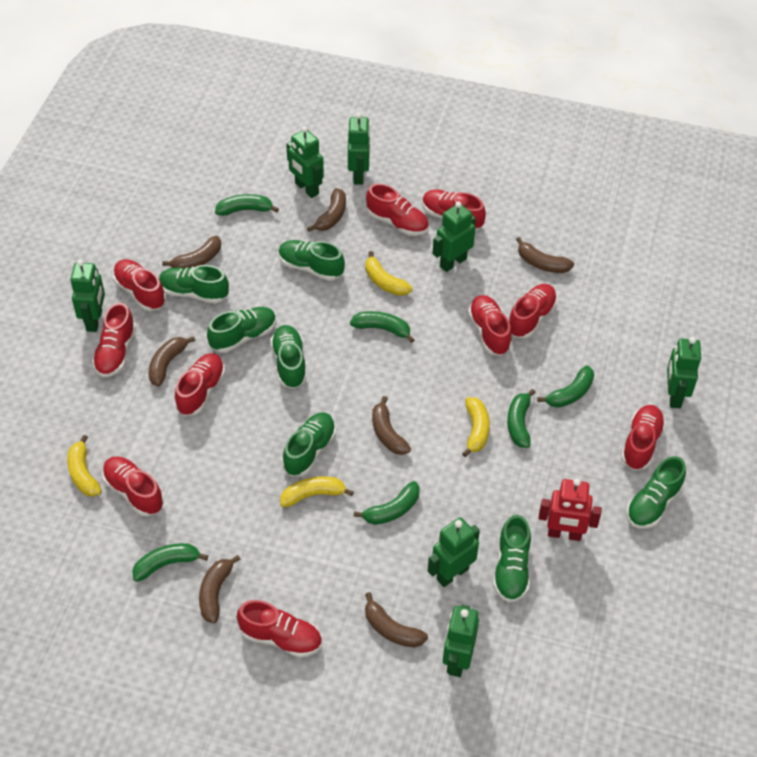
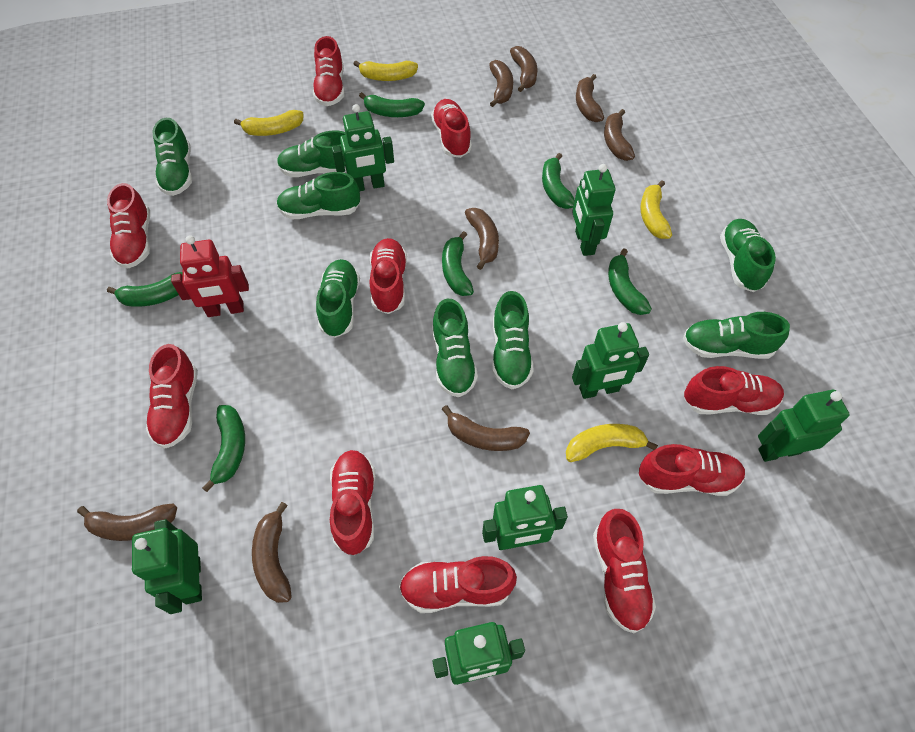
brown banana: 7 -> 8
green shoe: 7 -> 8

